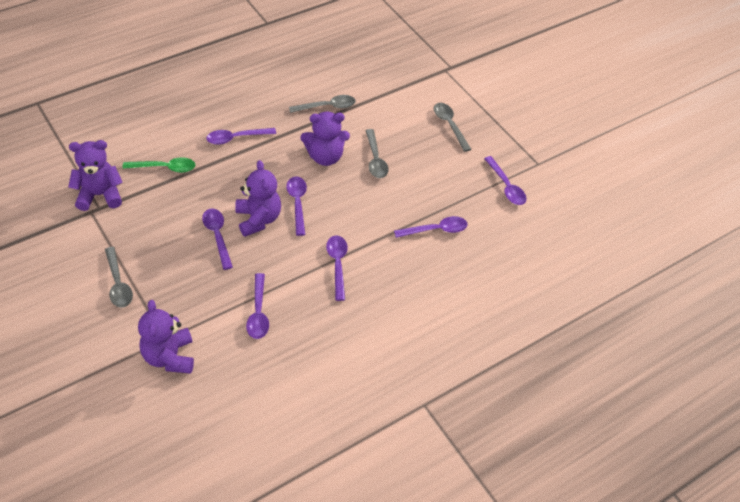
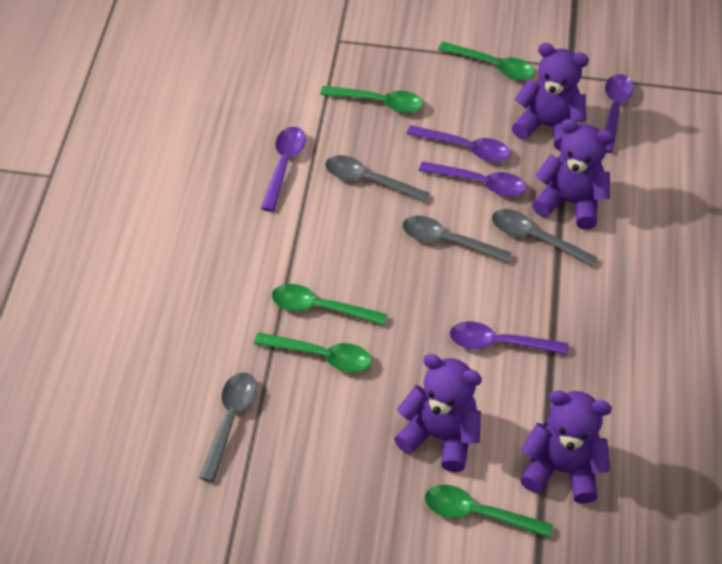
green spoon: 1 -> 5
purple spoon: 7 -> 5

